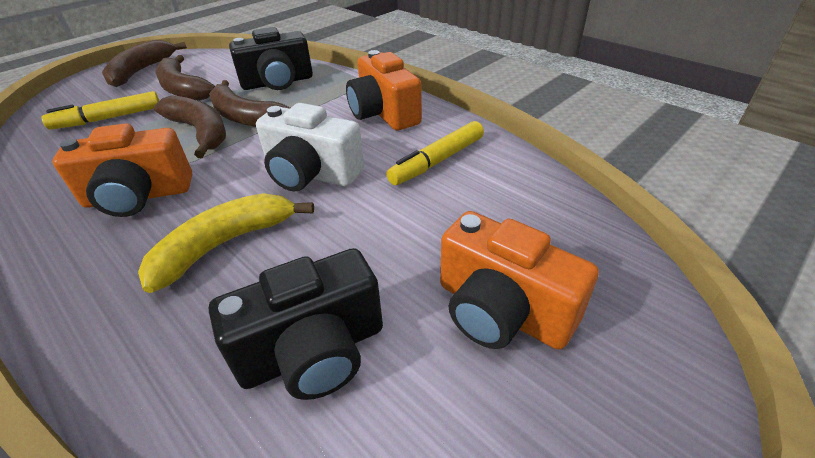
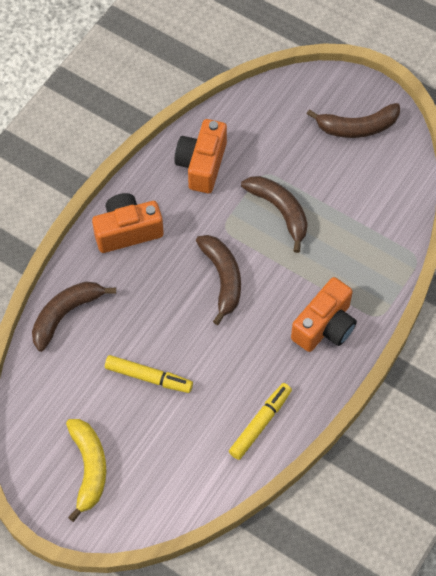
black camera: 2 -> 0
white camera: 1 -> 0

